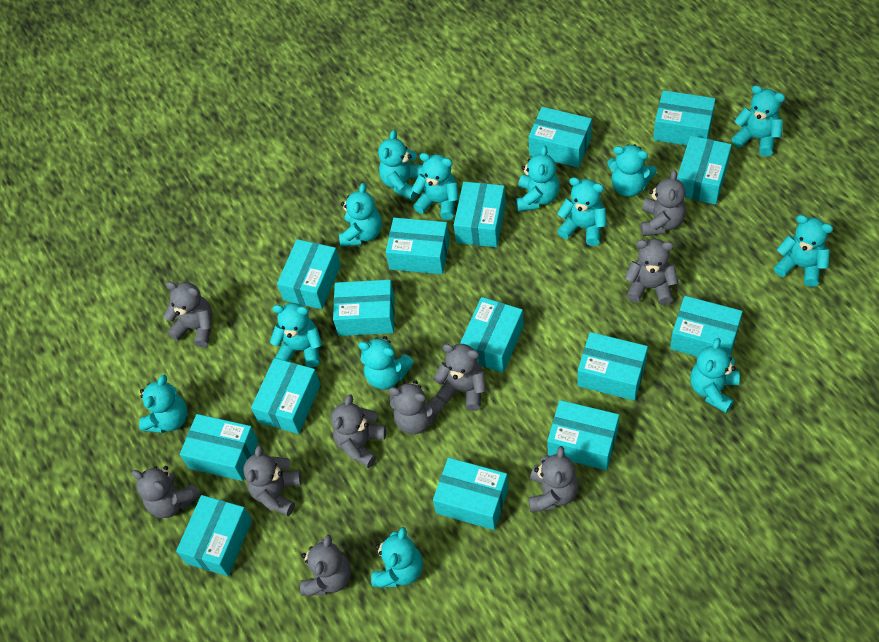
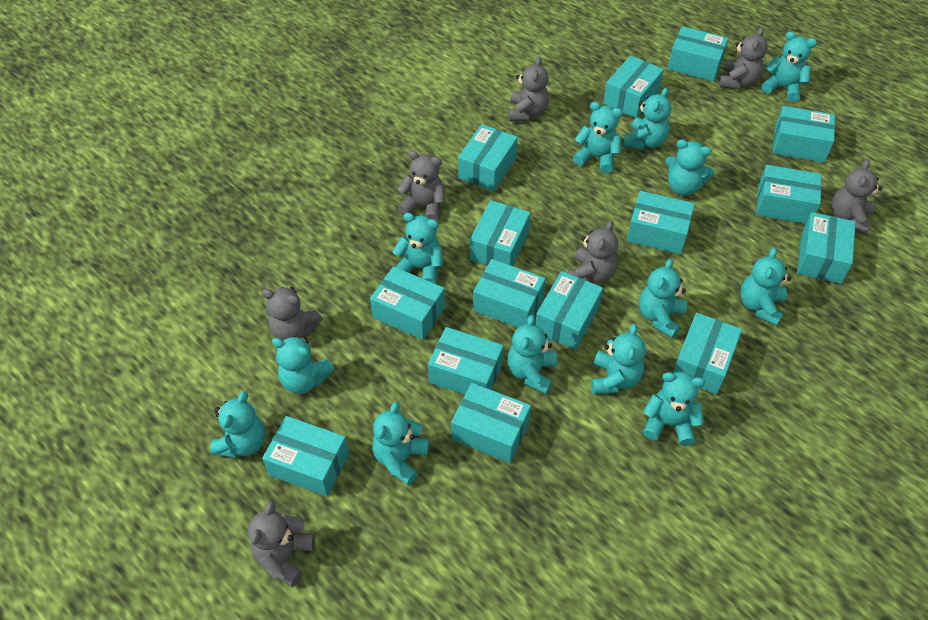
grey teddy bear: 10 -> 7

